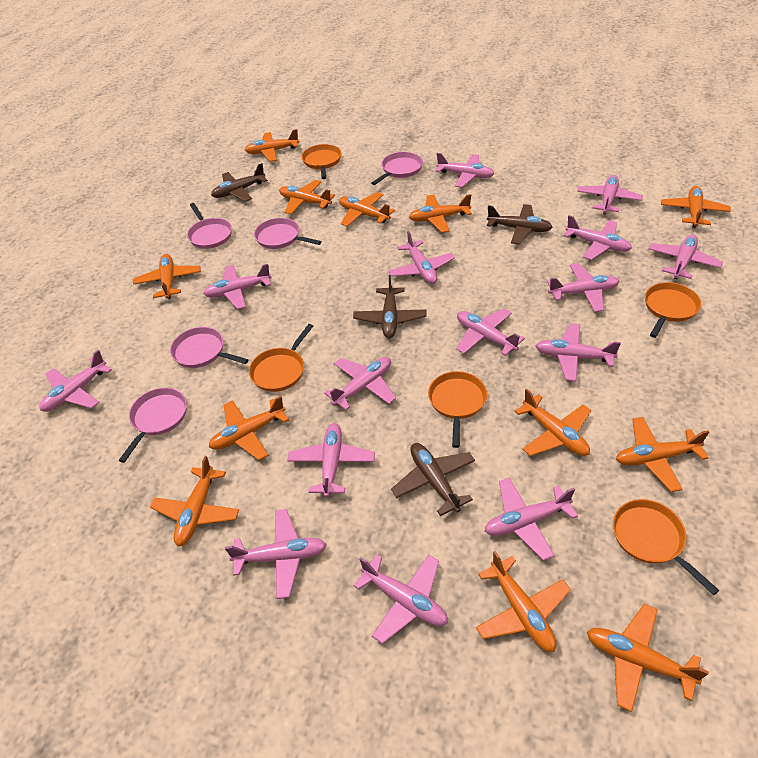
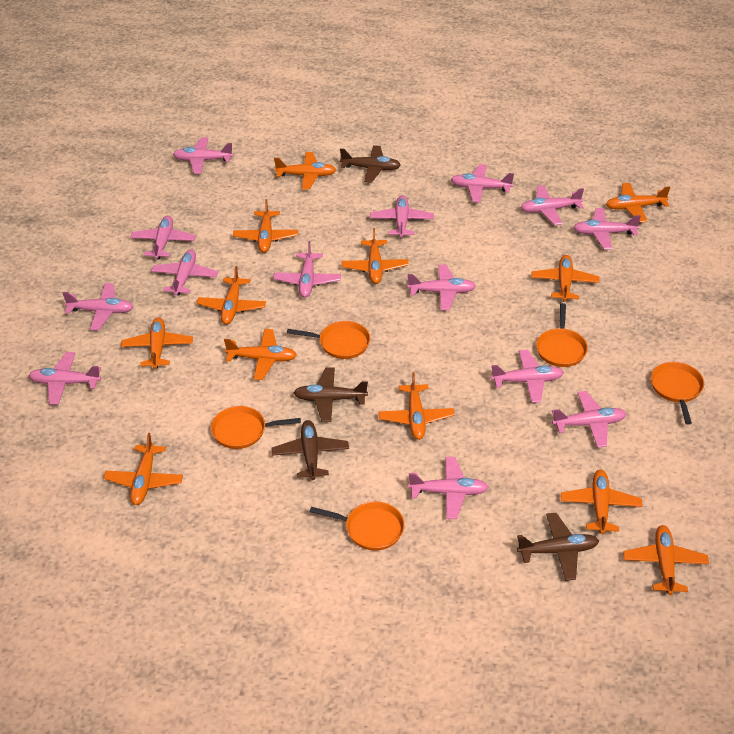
pink pan: 5 -> 0
pink plane: 15 -> 14

